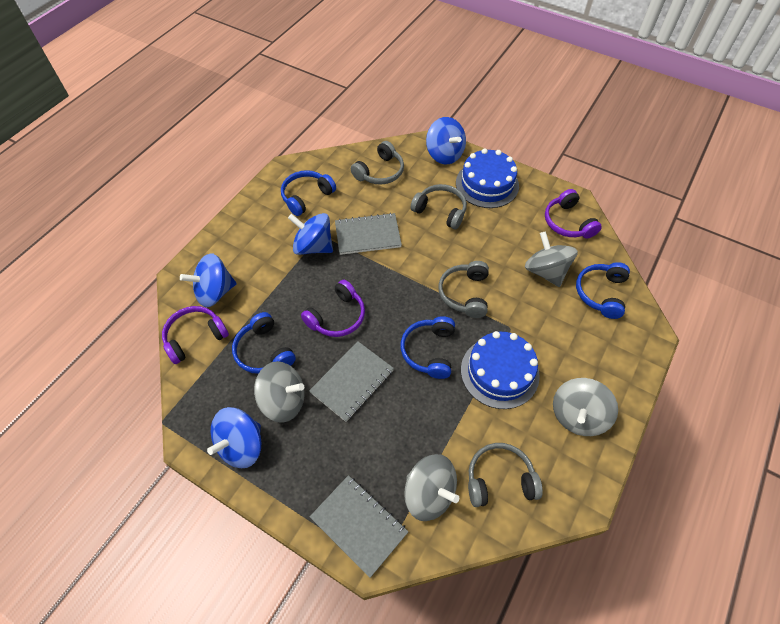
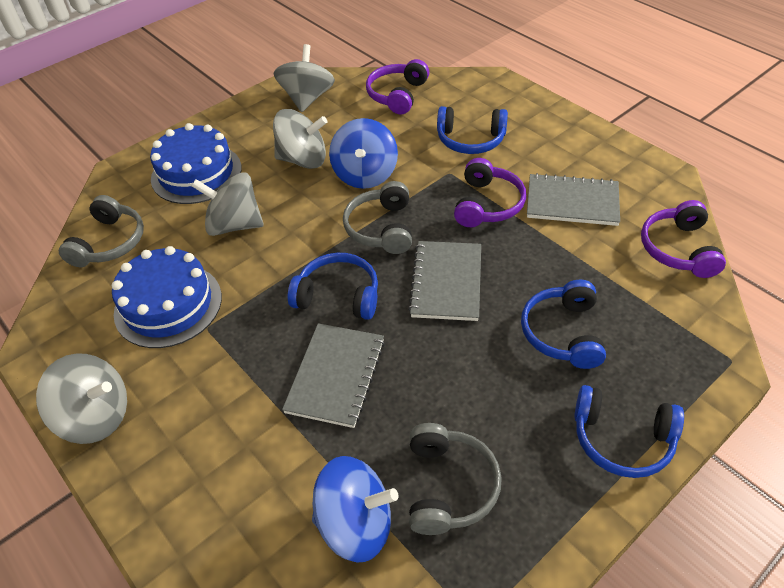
blue spinning top: 4 -> 2
grey headphones: 4 -> 3

